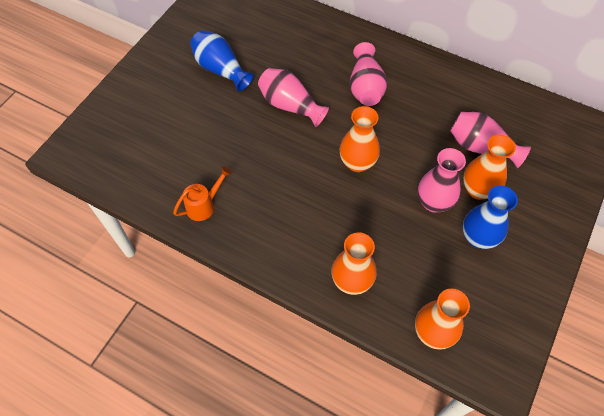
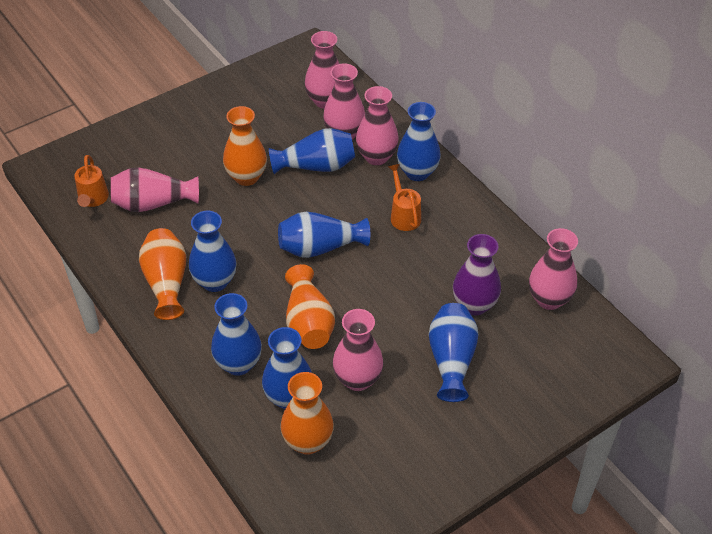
blue vase: 2 -> 7
orange watering can: 1 -> 2
pink vase: 4 -> 6
purple vase: 0 -> 1

